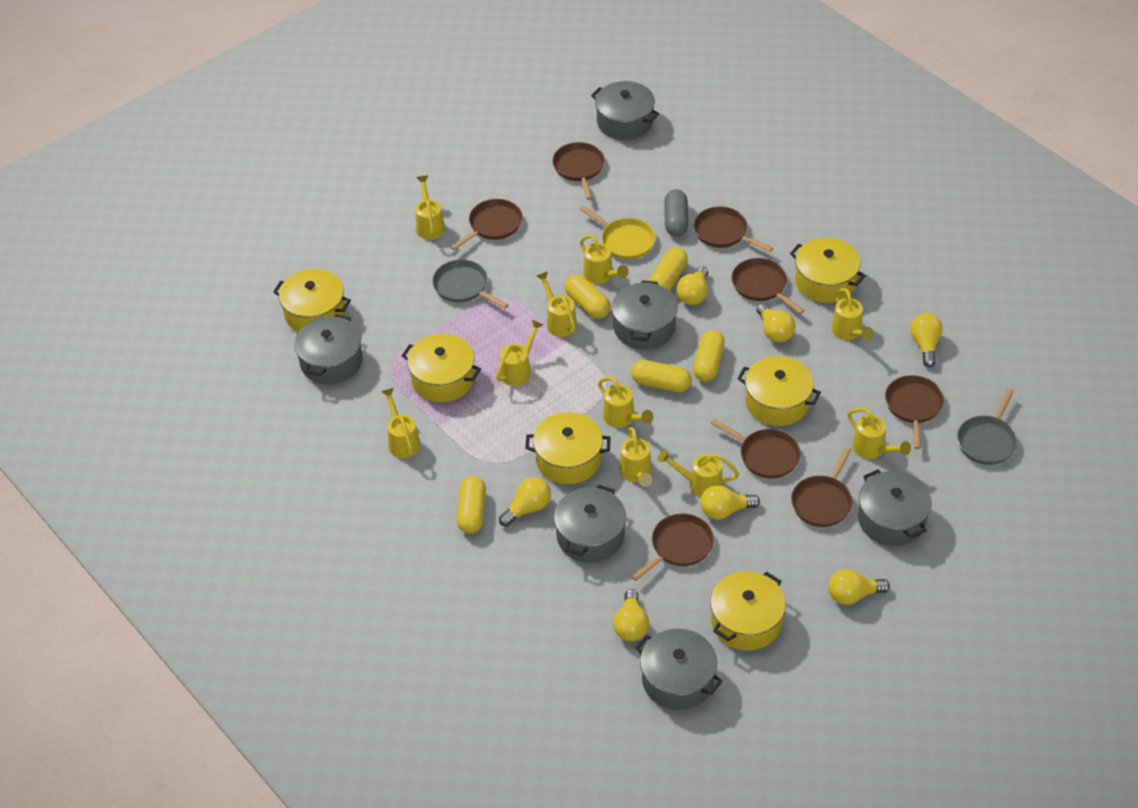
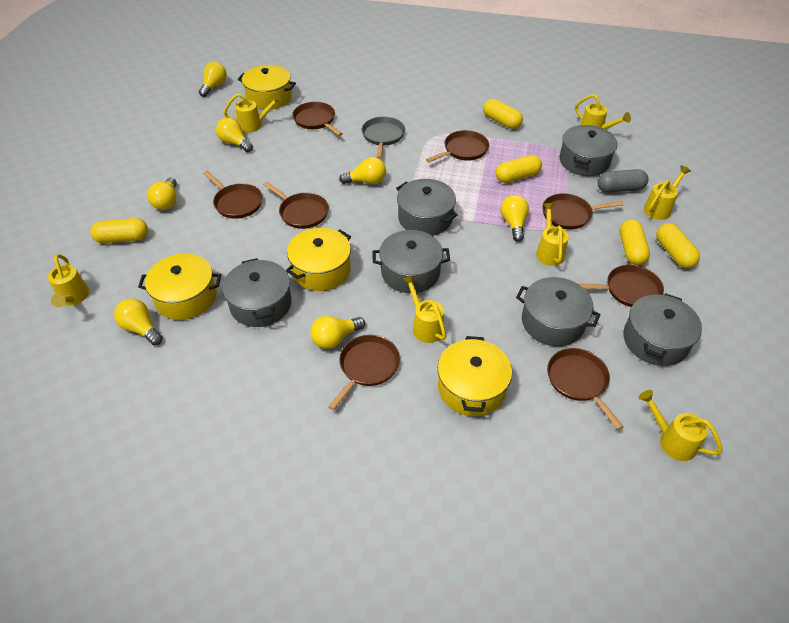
grey pan: 2 -> 1
yellow pan: 1 -> 0
yellow pot: 6 -> 4
yellow watering can: 10 -> 7

